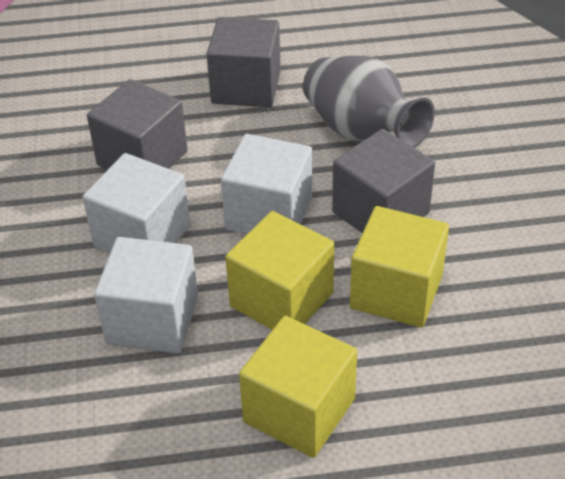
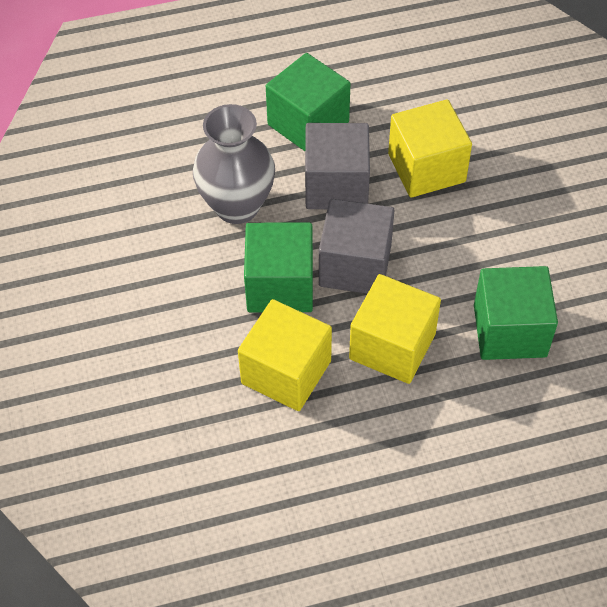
green cube: 0 -> 3
grey cube: 3 -> 2
white cube: 3 -> 0

